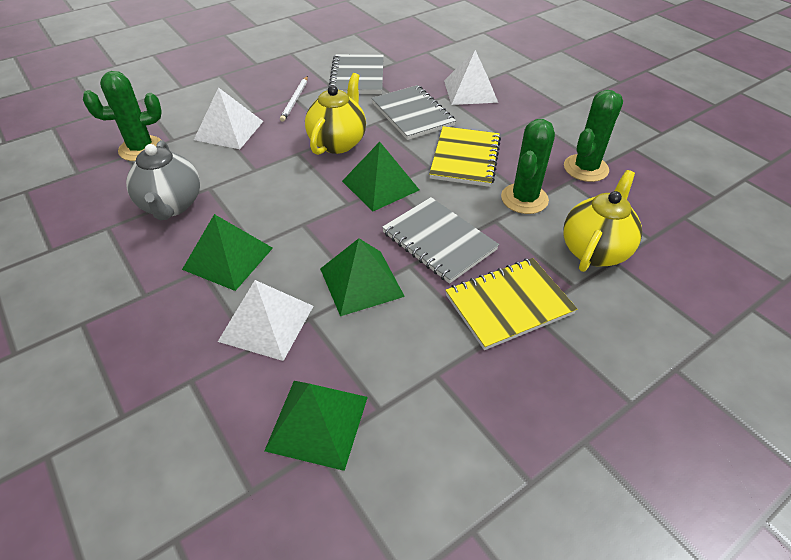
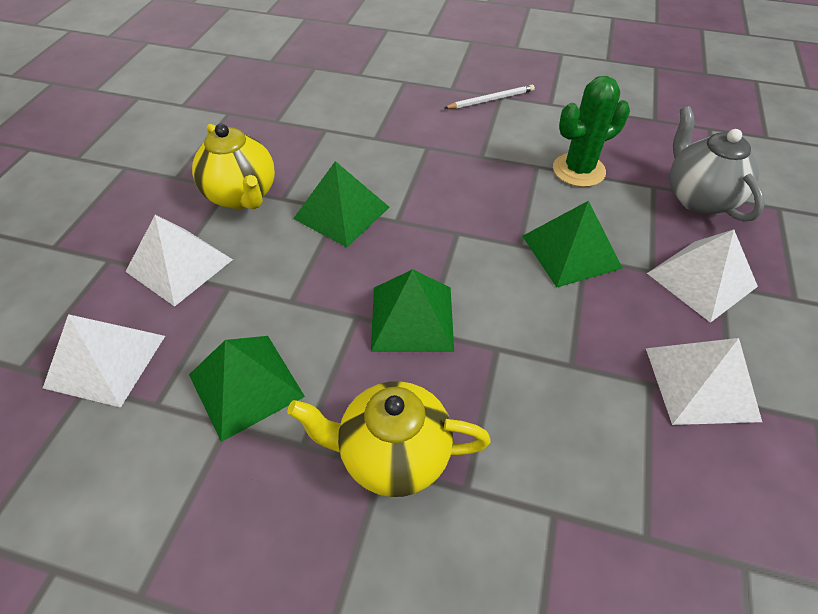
green cactus: 3 -> 1
grey notebook: 3 -> 0
white pyramid: 3 -> 4
yellow notebook: 2 -> 0

